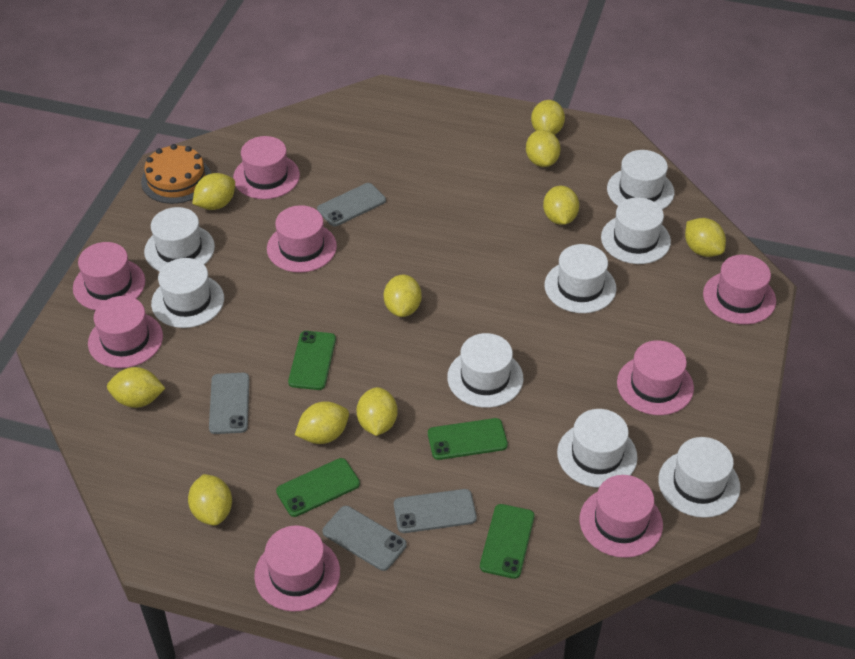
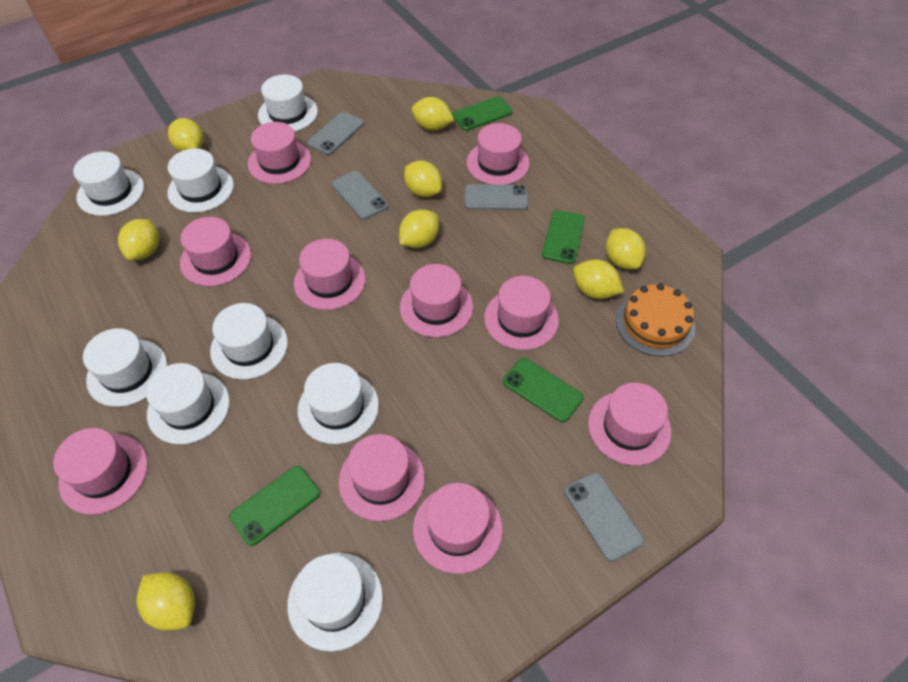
pink hat: 8 -> 10
yellow lemon: 10 -> 8

